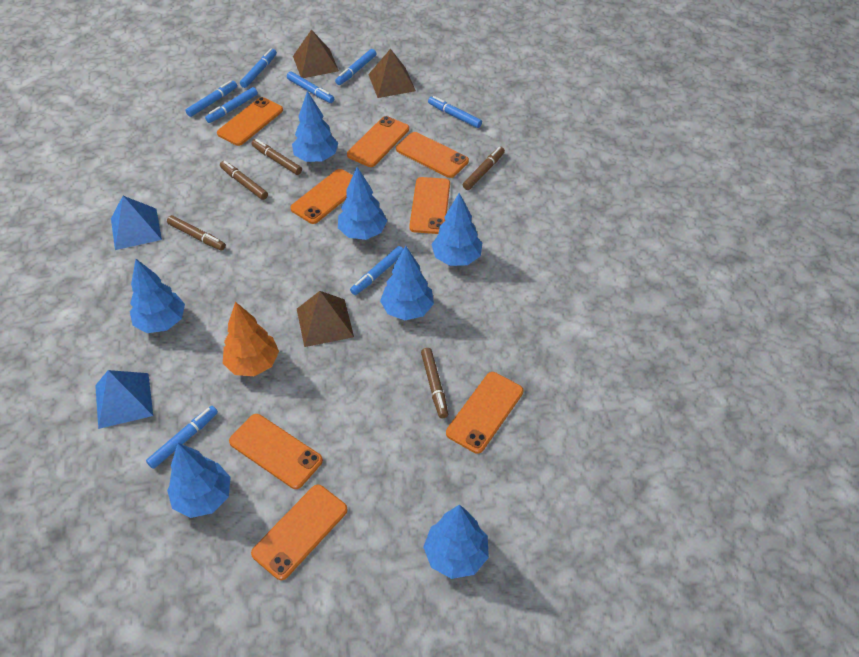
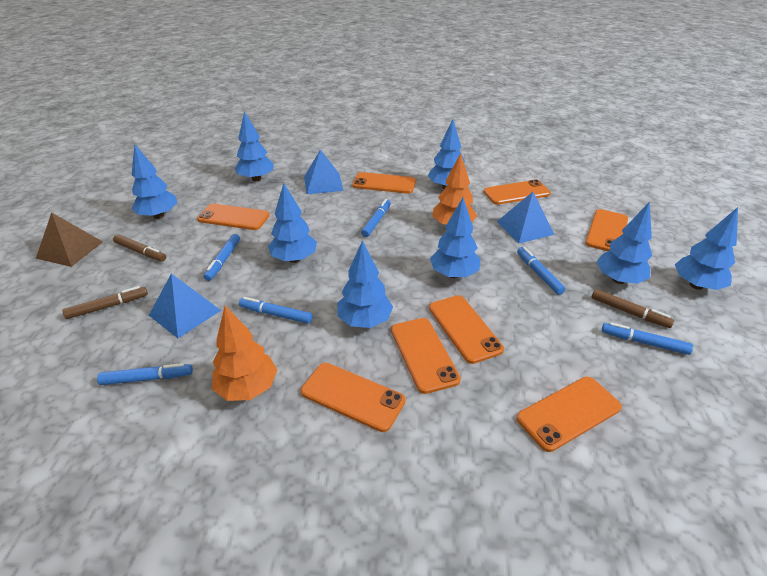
blue marker: 8 -> 6
blue pyramid: 2 -> 3
blue tree: 7 -> 8
brown marker: 5 -> 3
brown pyramid: 3 -> 1
orange tree: 1 -> 2

